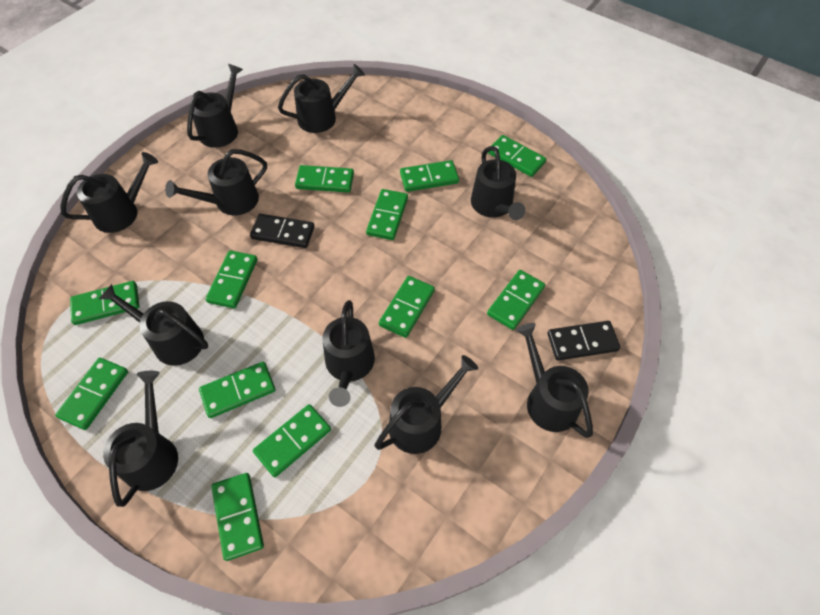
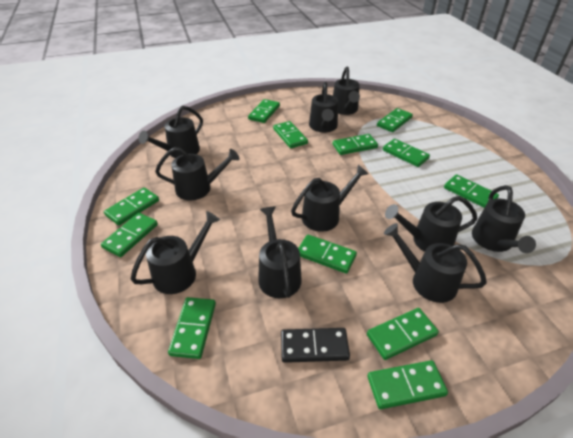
black domino: 2 -> 1

